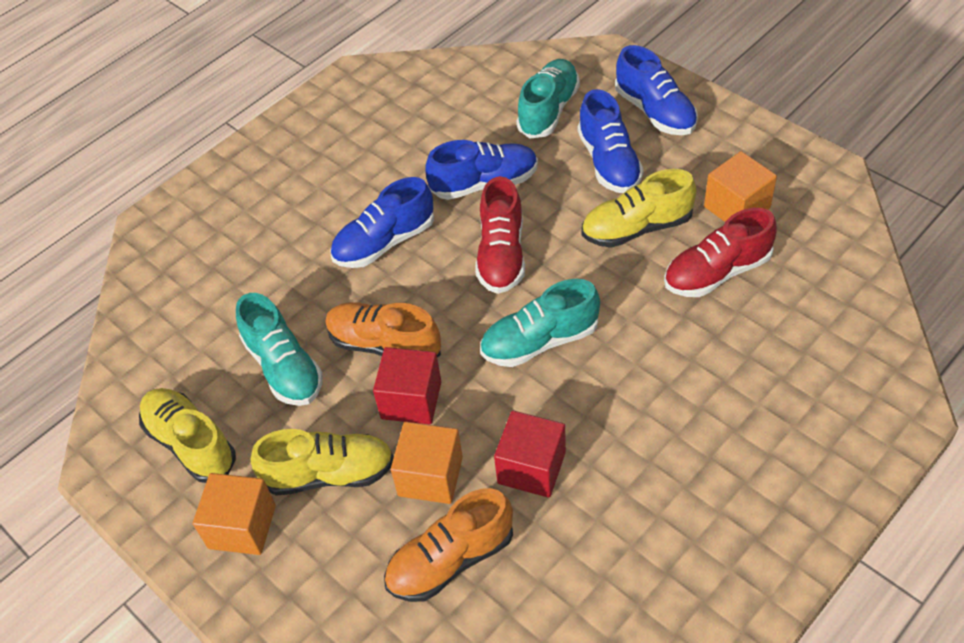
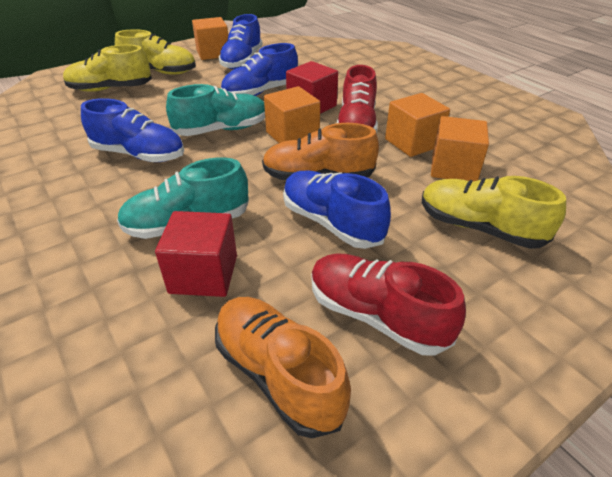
orange cube: 3 -> 4
turquoise shoe: 3 -> 2

